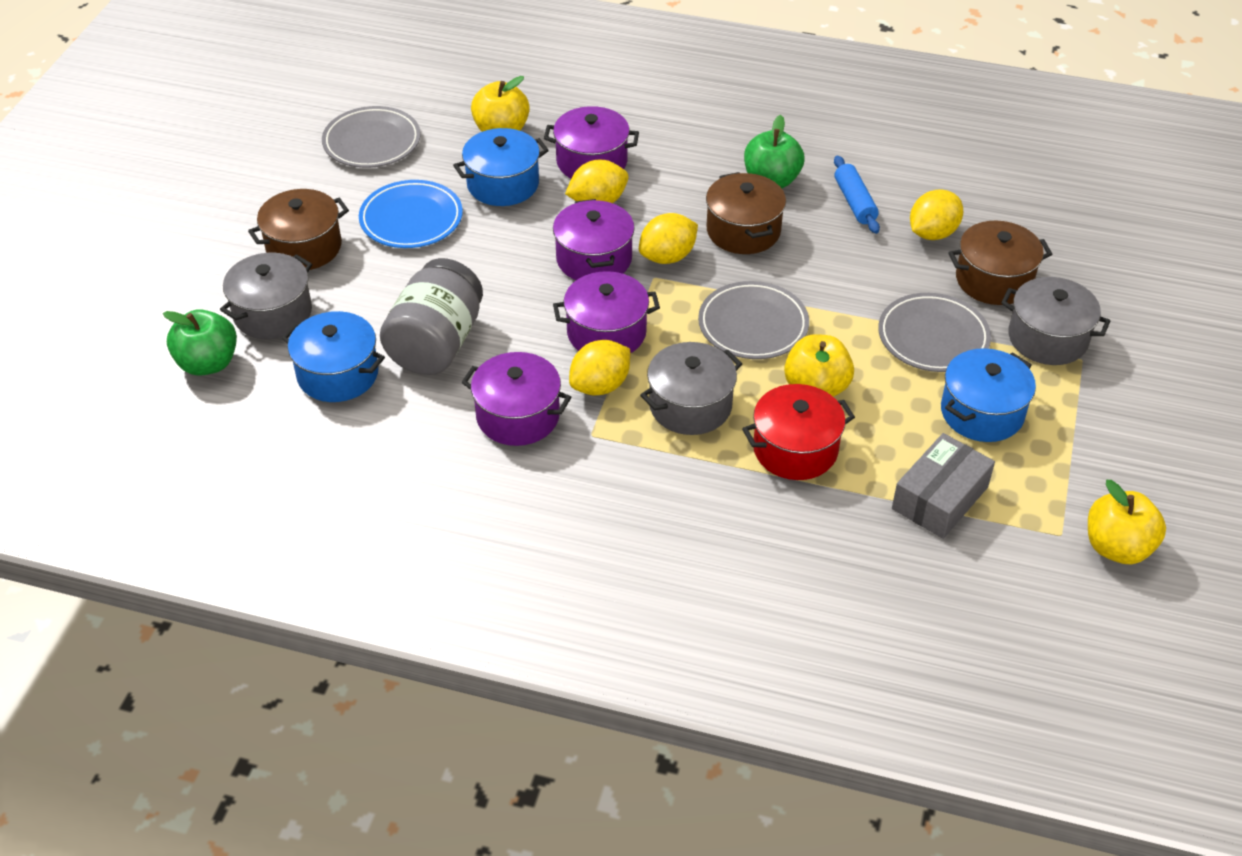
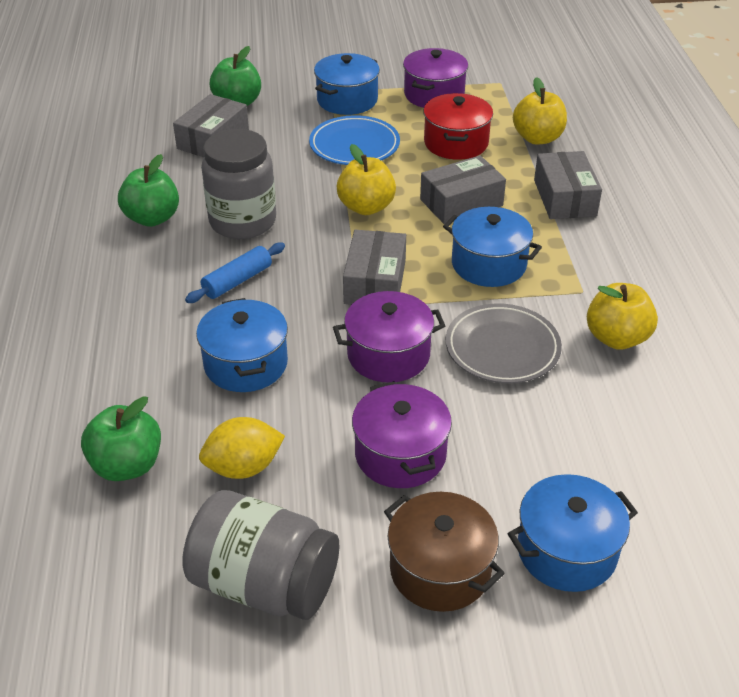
blue pot: 3 -> 4
brown pot: 3 -> 1
green apple: 2 -> 3
grey box: 1 -> 4
grey jar: 1 -> 2
grey plate: 3 -> 1
grey pot: 3 -> 0
purple pot: 4 -> 3
yellow lemon: 4 -> 1

